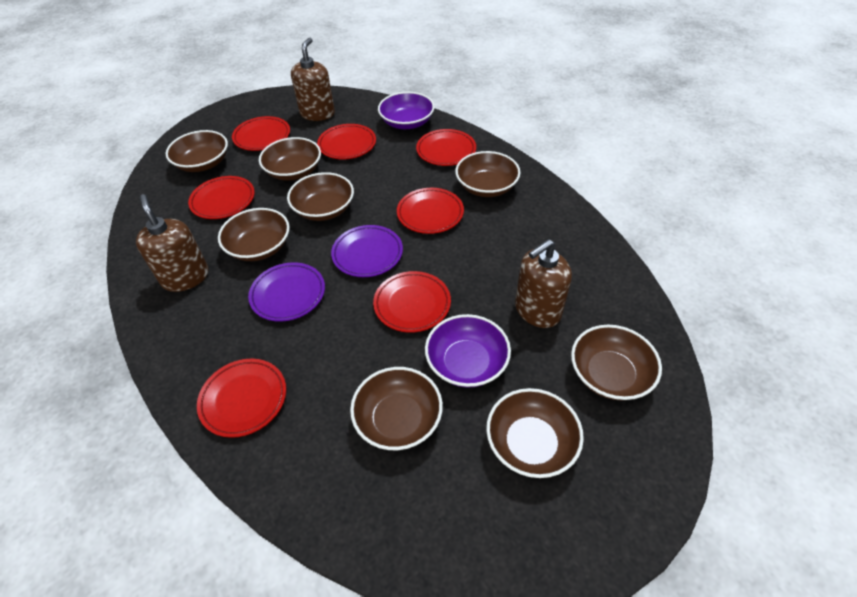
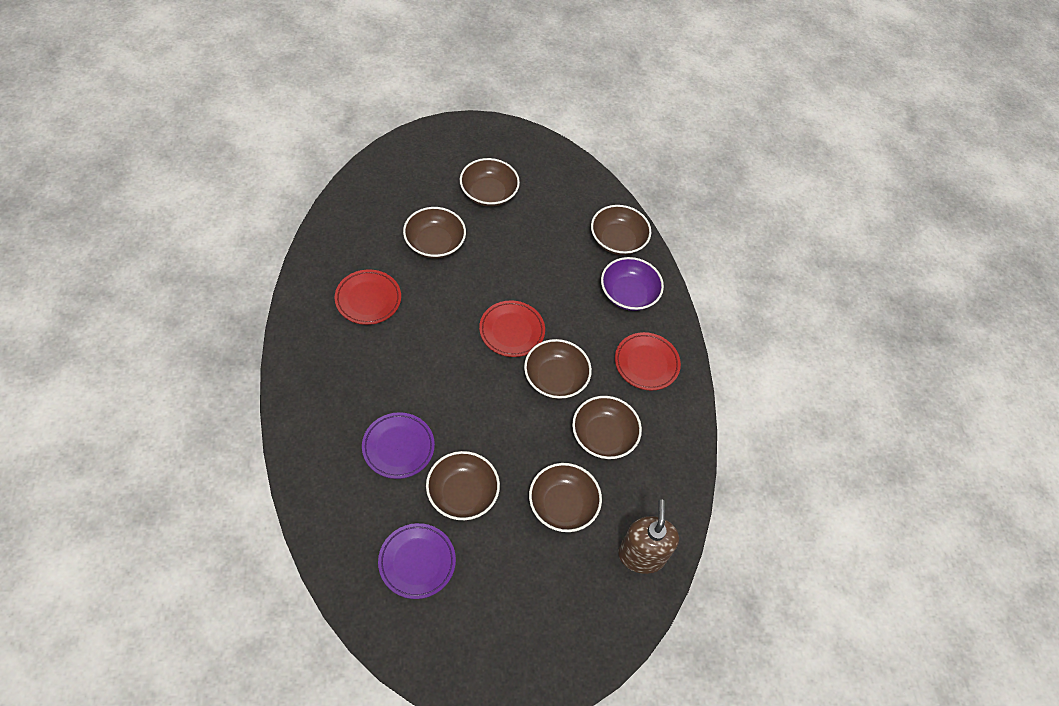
brown bowl: 8 -> 7
brown soap dispenser: 3 -> 1
purple bowl: 2 -> 1
red plate: 7 -> 3

